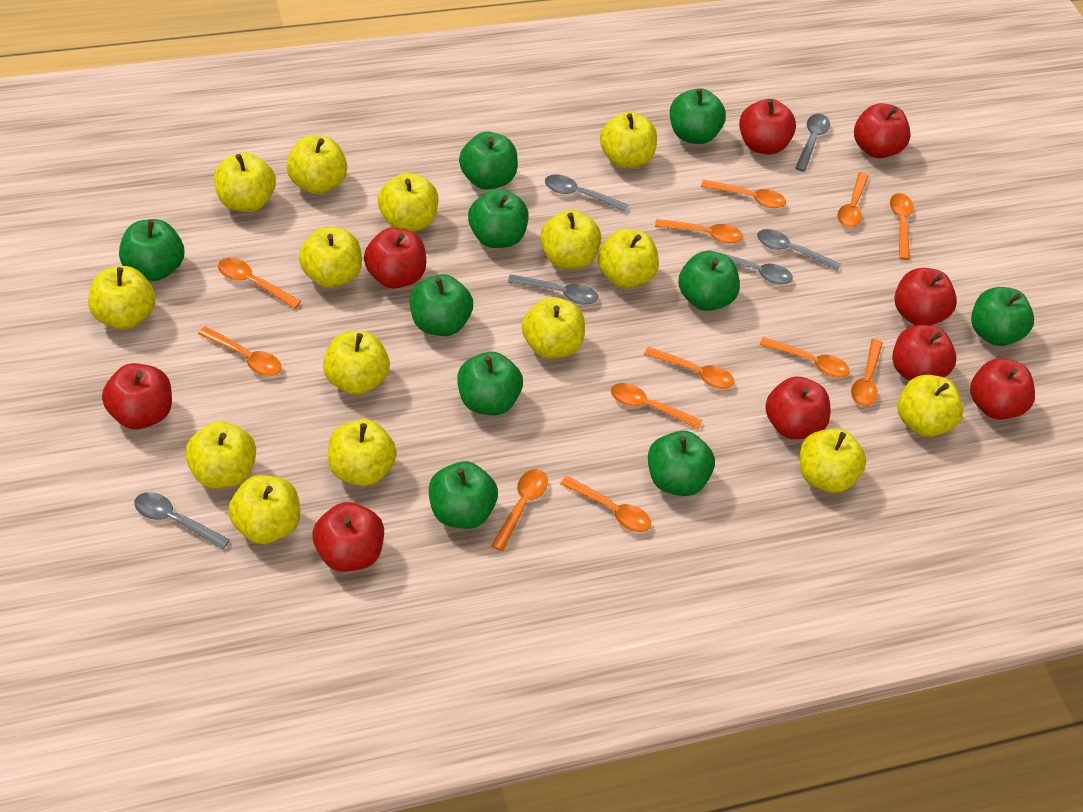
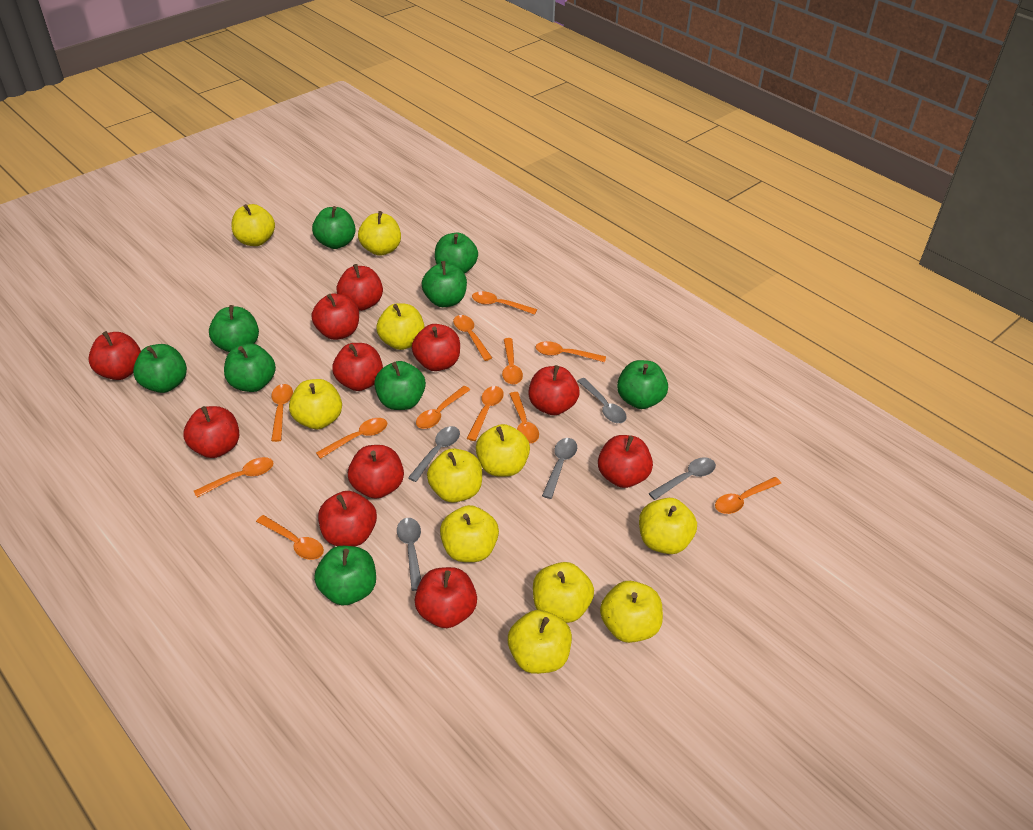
green apple: 10 -> 9
grey spoon: 6 -> 5
red apple: 9 -> 11
yellow apple: 15 -> 11

